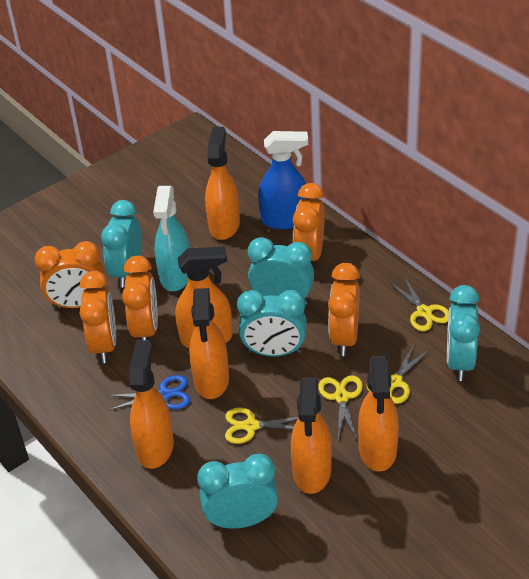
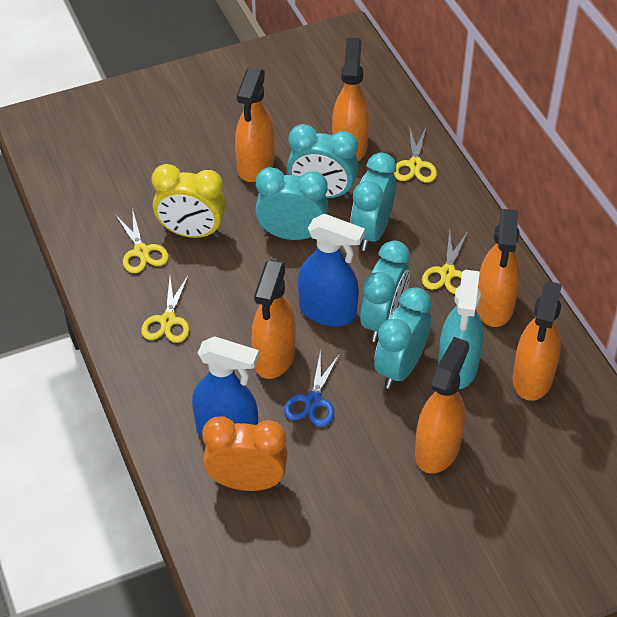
blue spray bottle: 1 -> 2
orange clock: 5 -> 1
yellow clock: 0 -> 1

